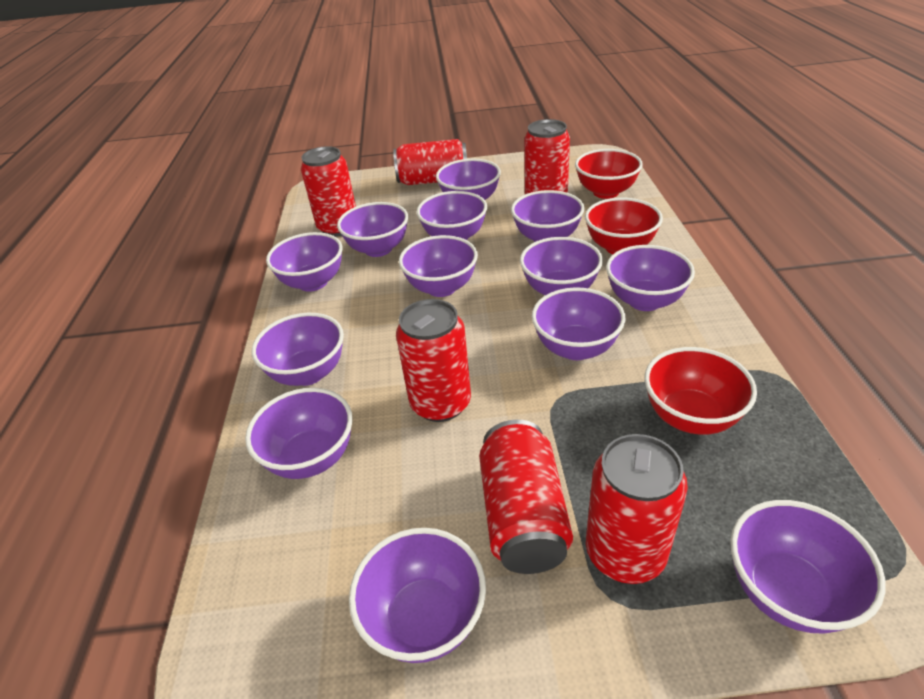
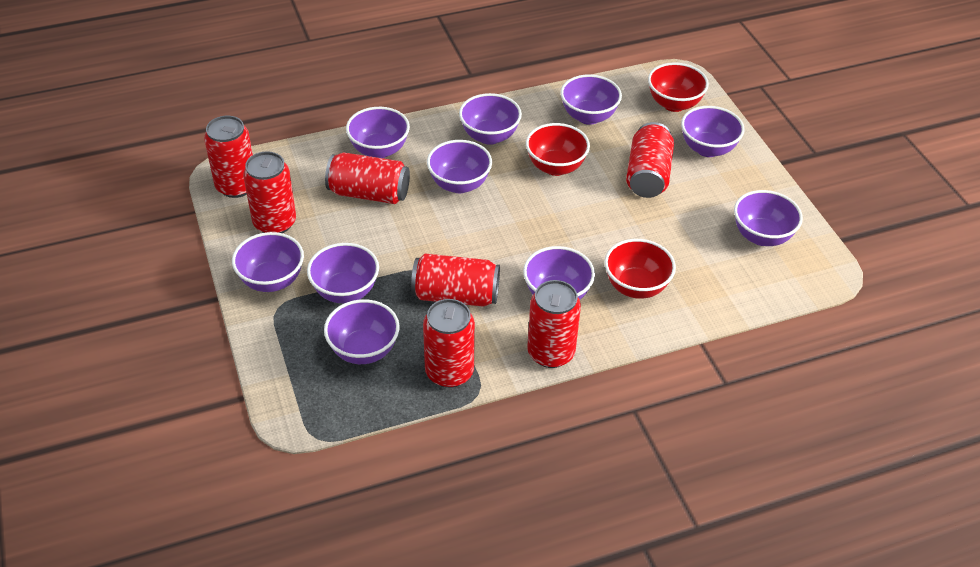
purple bowl: 13 -> 10
red can: 6 -> 7

